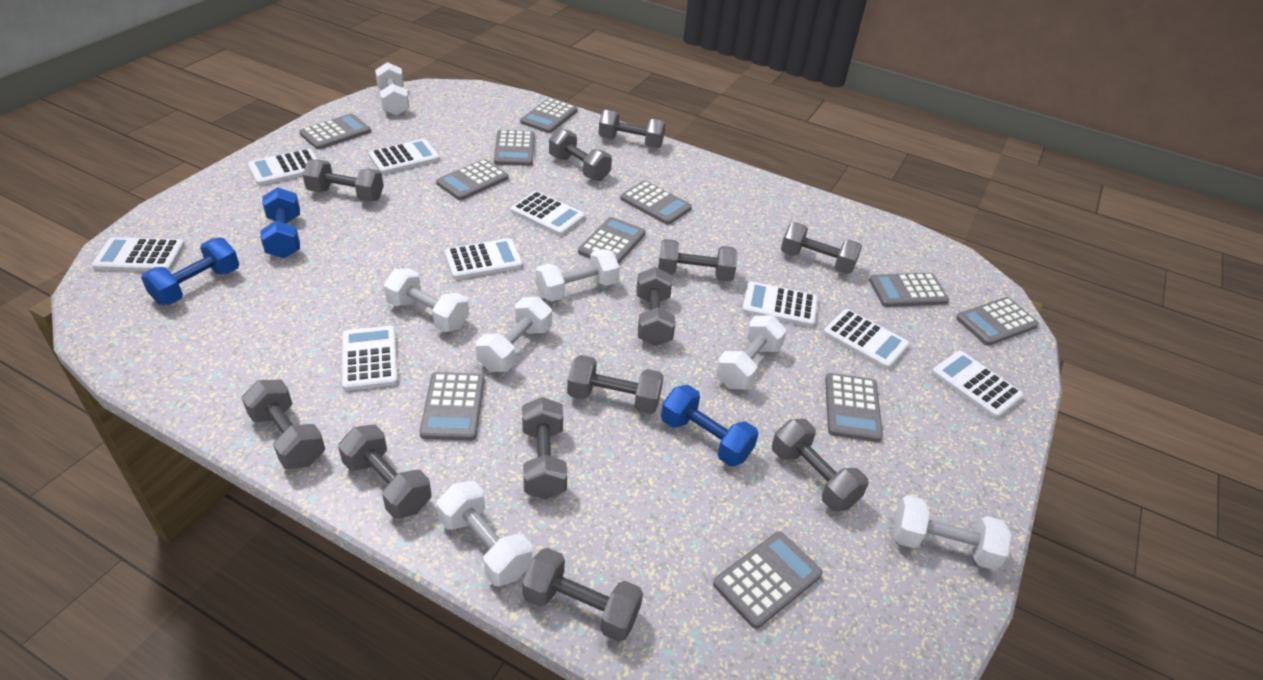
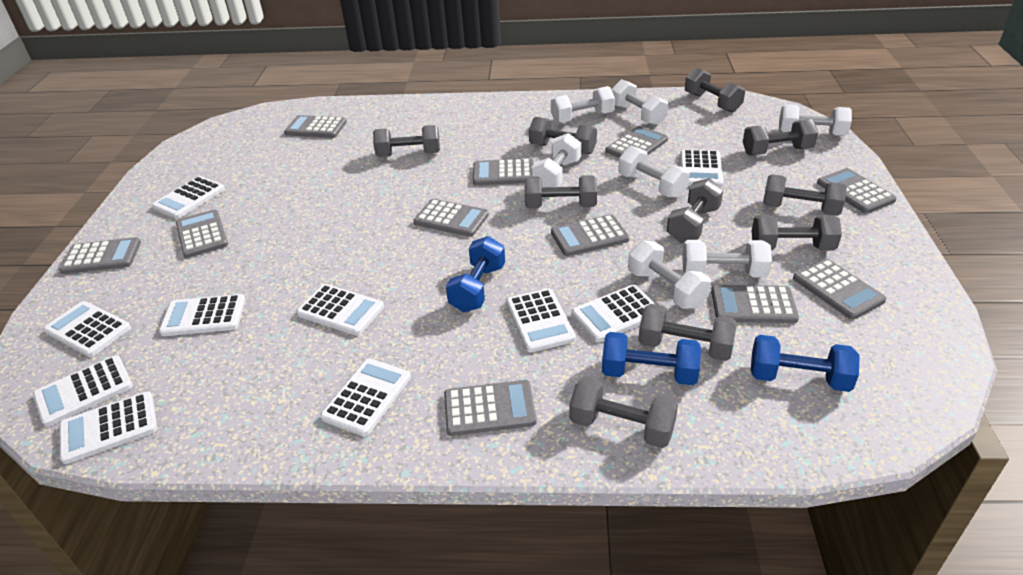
grey dumbbell: 12 -> 10
white calculator: 9 -> 10

